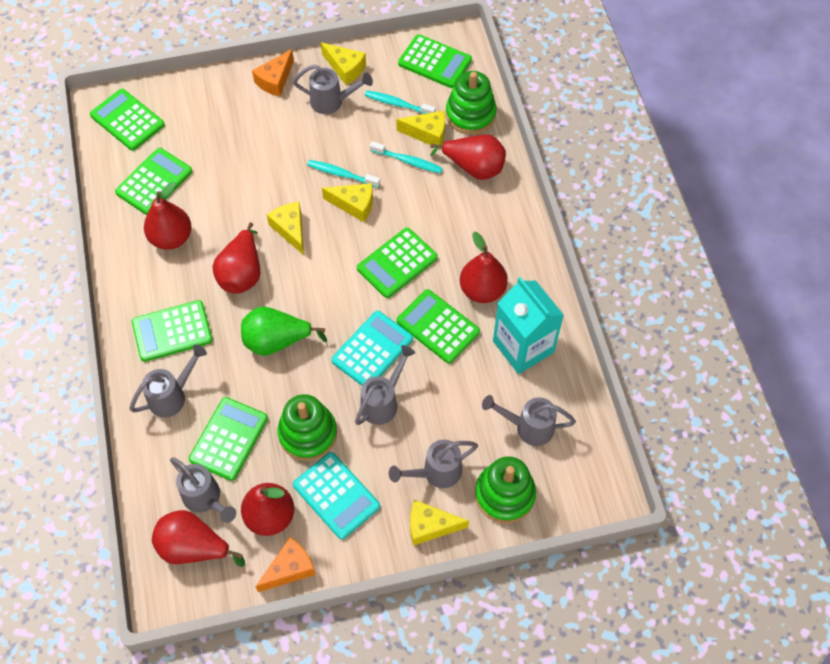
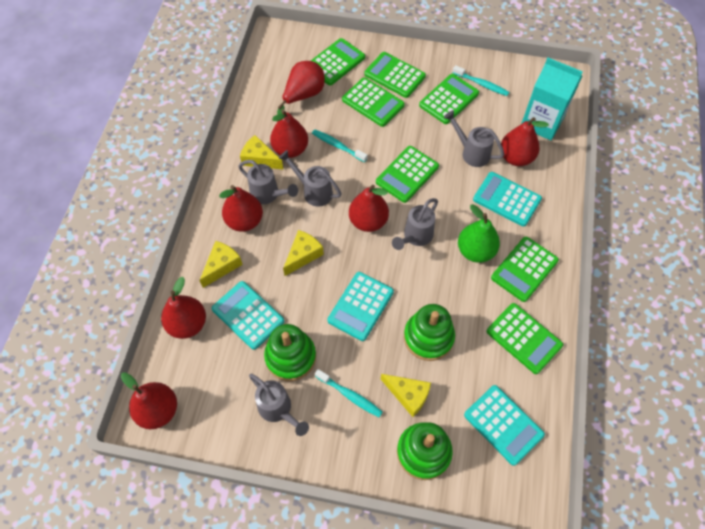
grey watering can: 6 -> 5
orange cheese: 2 -> 0
red pear: 6 -> 7
turquoise calculator: 2 -> 4
yellow cheese: 5 -> 4

